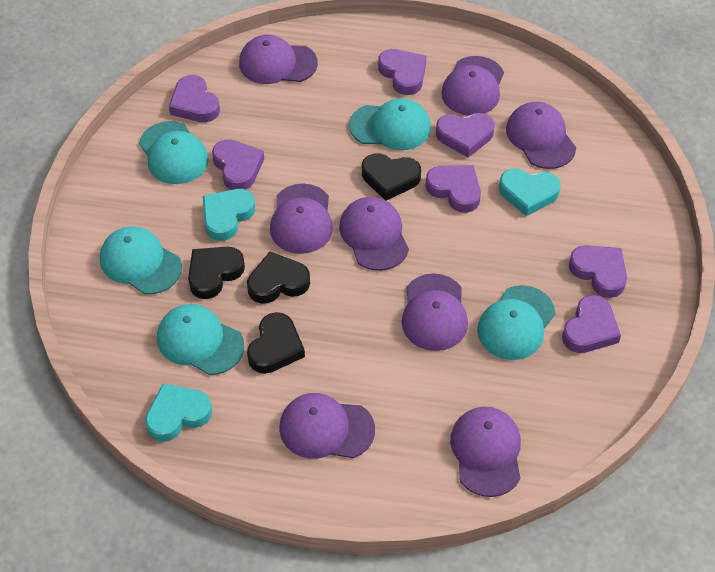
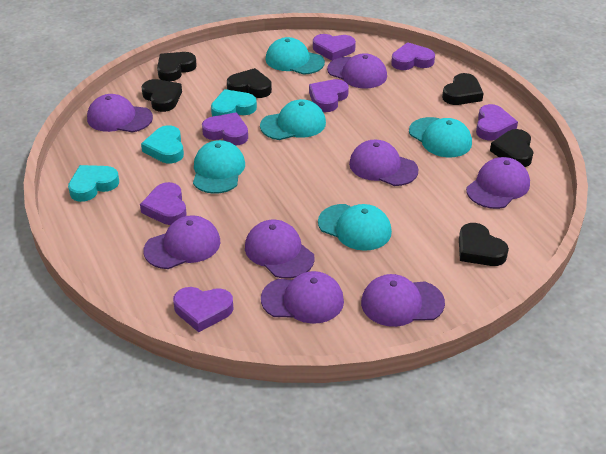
black heart: 4 -> 6

